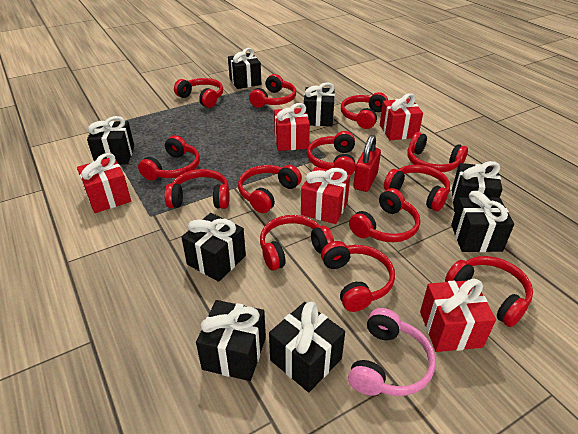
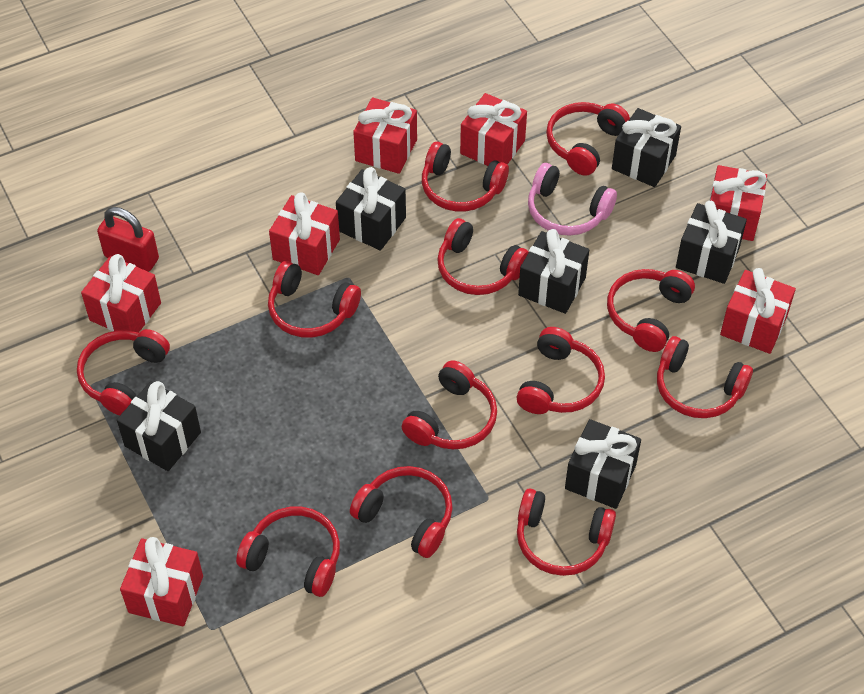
black gift: 8 -> 6
red gift: 5 -> 7
red headphones: 13 -> 12

